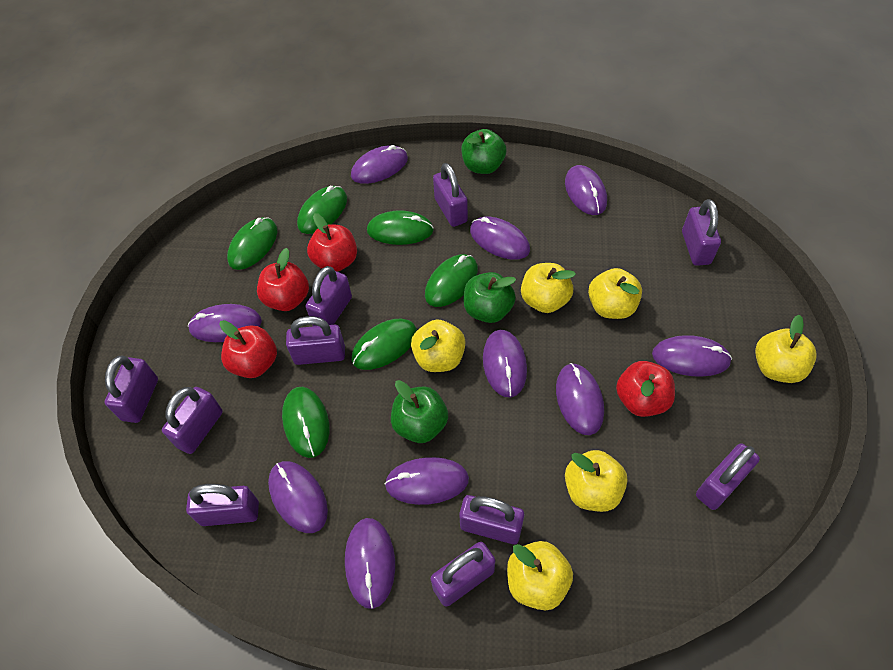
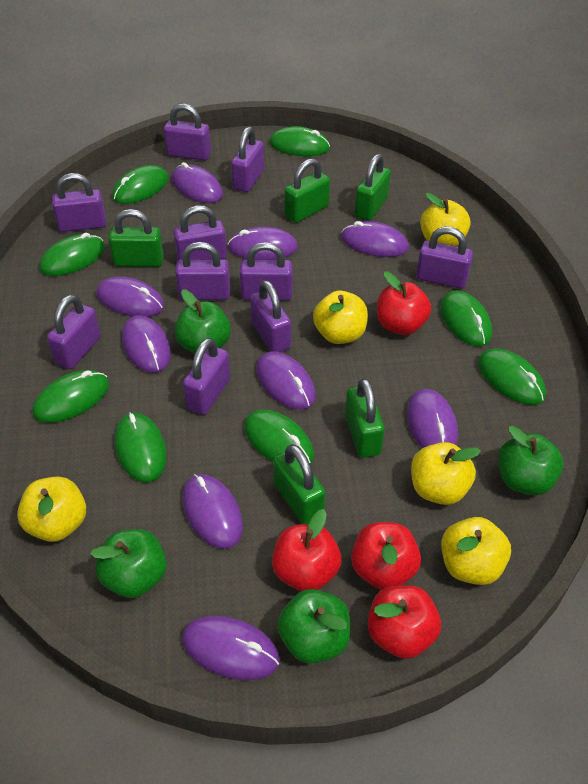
green apple: 3 -> 4
green mouse: 6 -> 8
green padlock: 0 -> 5
purple mouse: 10 -> 9
yellow apple: 6 -> 5

